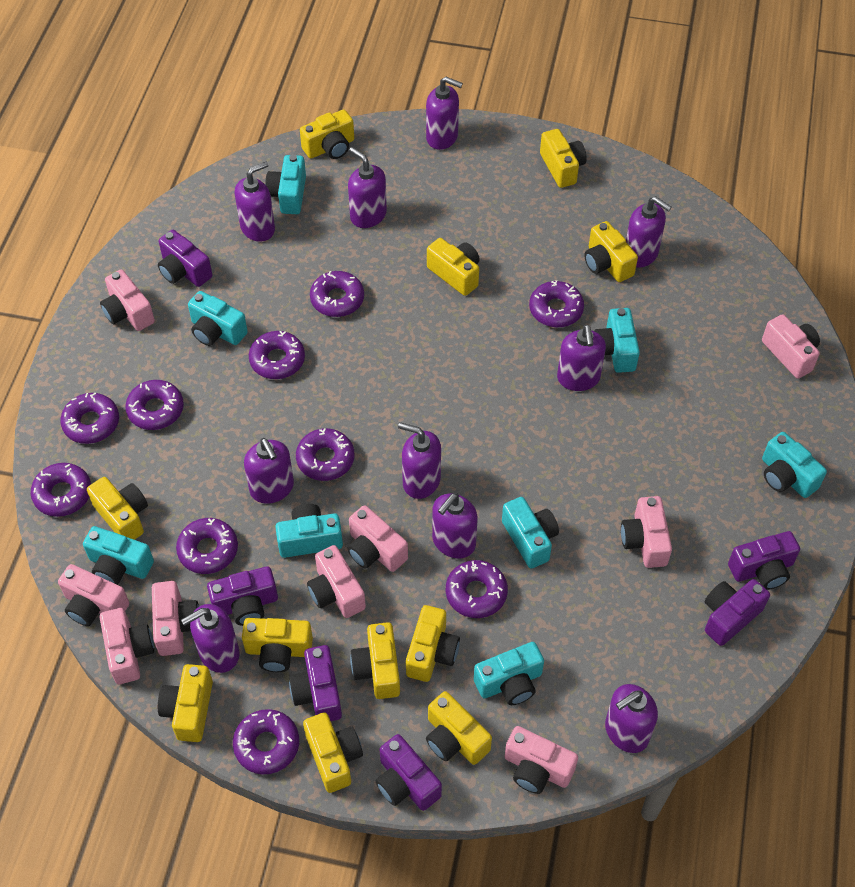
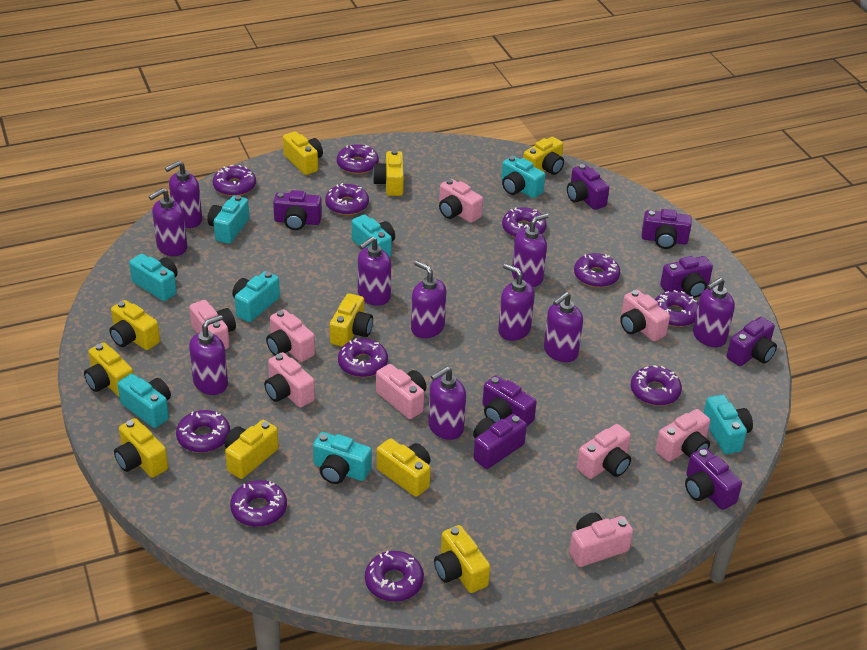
purple camera: 6 -> 8
purple donut: 10 -> 11
yellow camera: 11 -> 10

